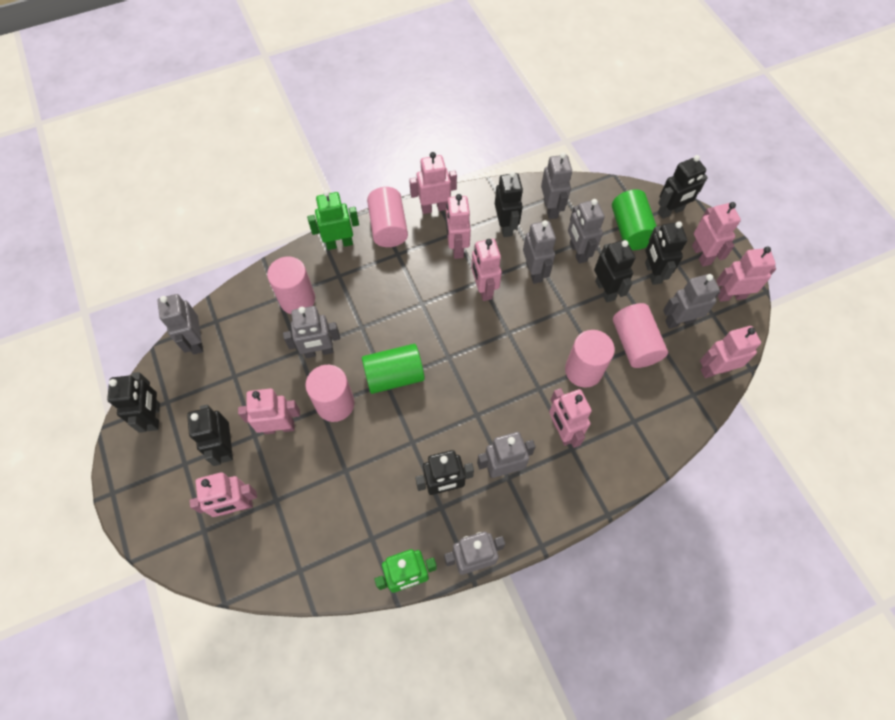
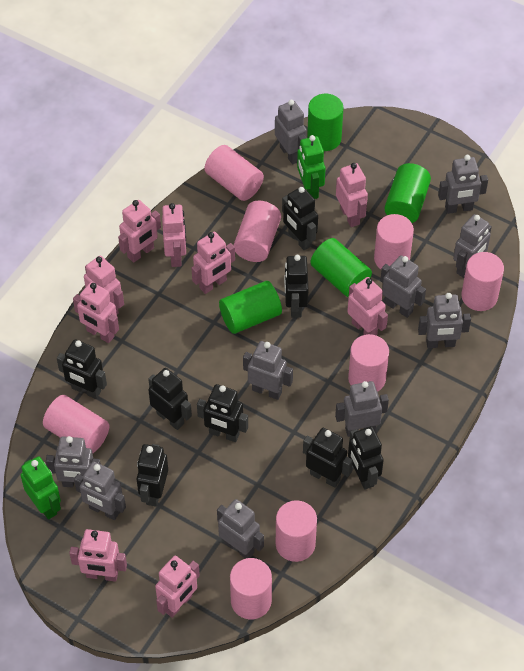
black robot: 7 -> 8
green cylinder: 2 -> 4
grey robot: 8 -> 10
pink cylinder: 5 -> 8

